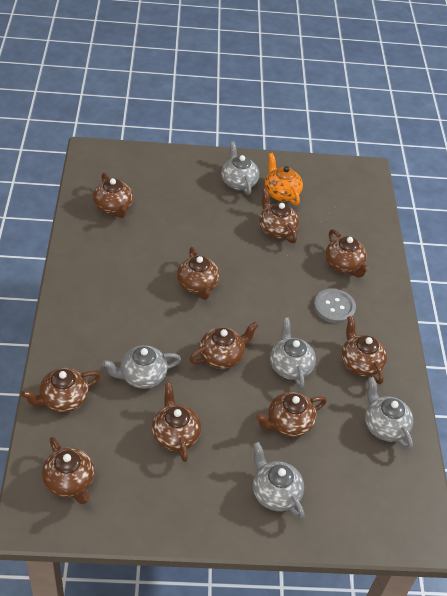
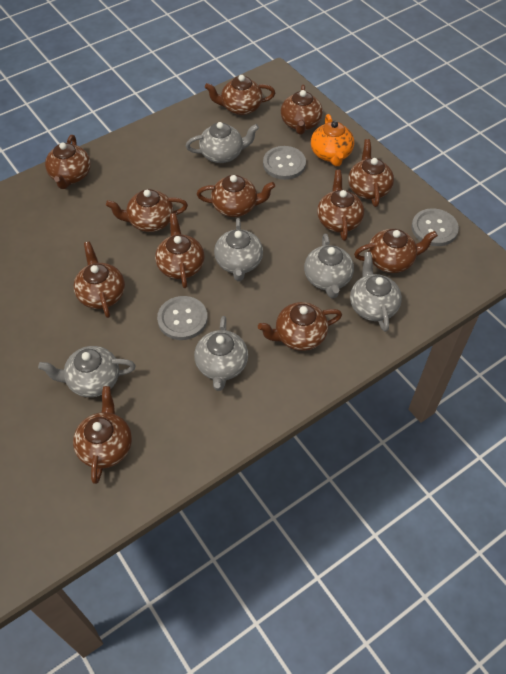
brown teapot: 10 -> 12
grey button: 1 -> 3
grey teapot: 5 -> 6

